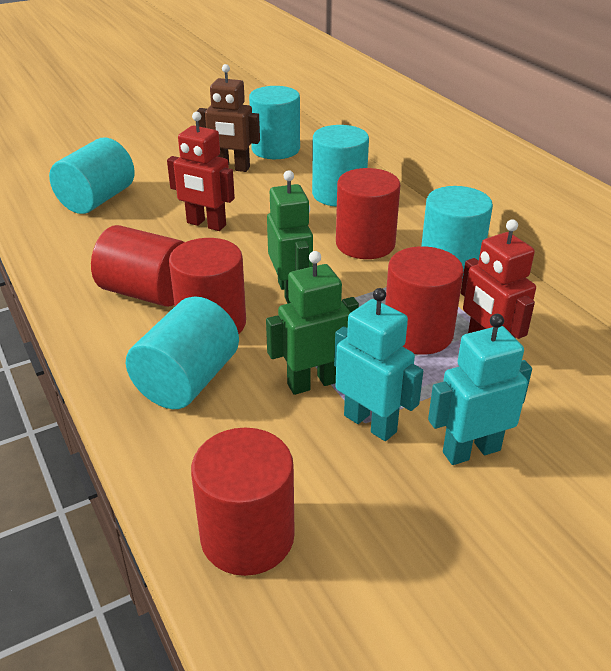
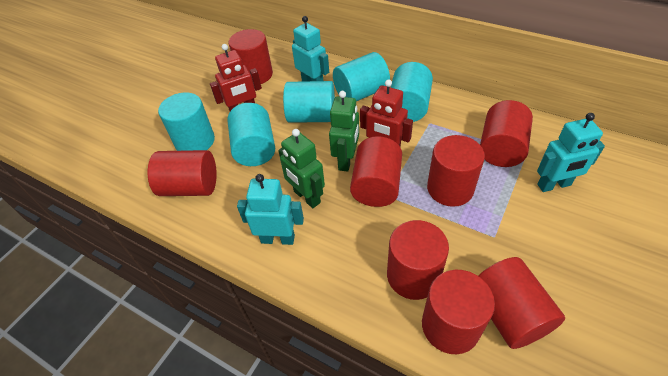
brown robot: 1 -> 0
red cylinder: 5 -> 8
turquoise robot: 2 -> 3

